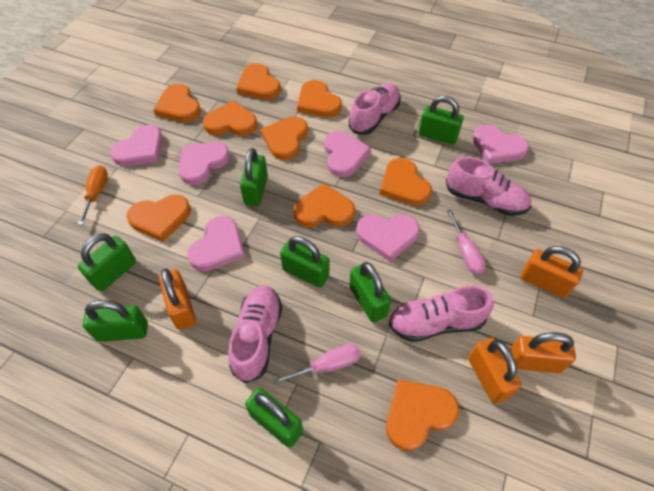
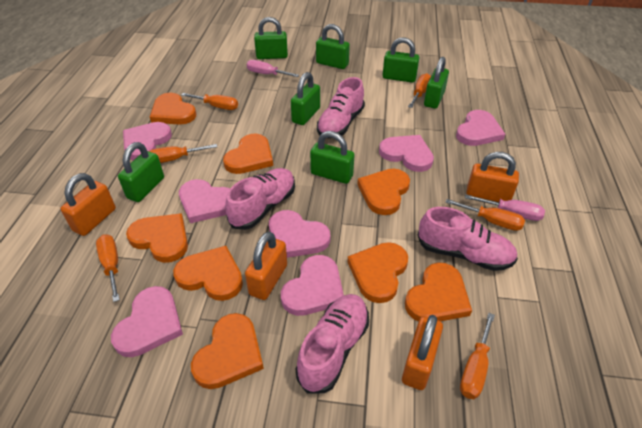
orange heart: 9 -> 8
orange screwdriver: 1 -> 6
pink heart: 6 -> 7

